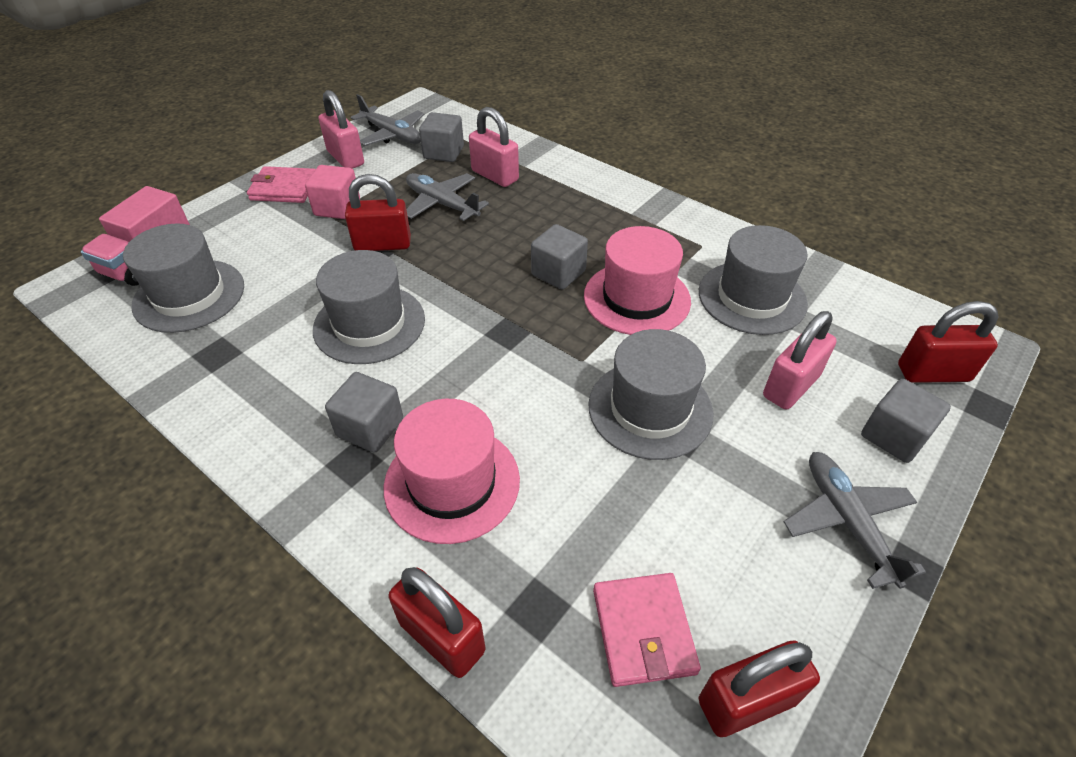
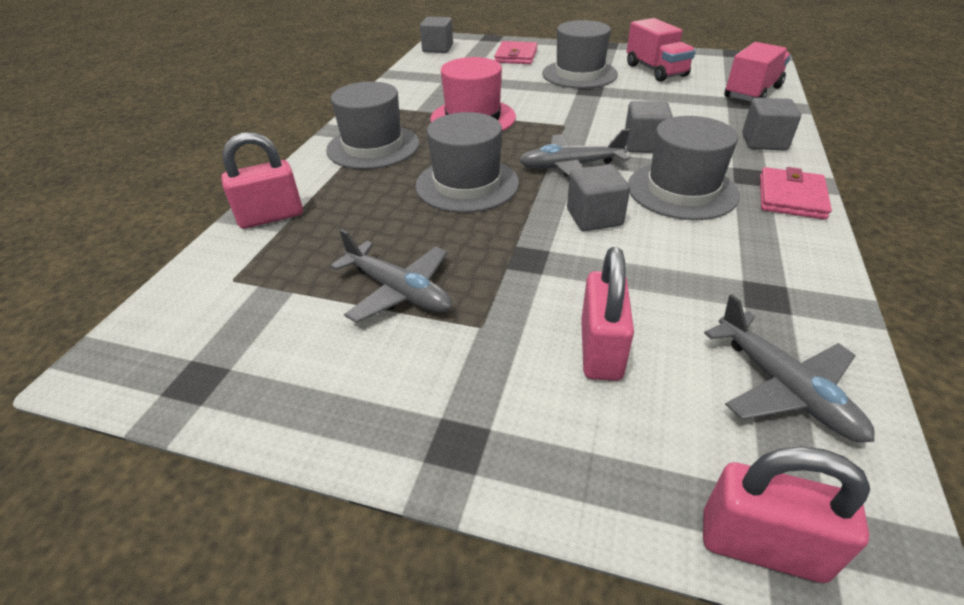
pink cube: 1 -> 0
pink hat: 2 -> 1
pink truck: 1 -> 2
red padlock: 4 -> 0

